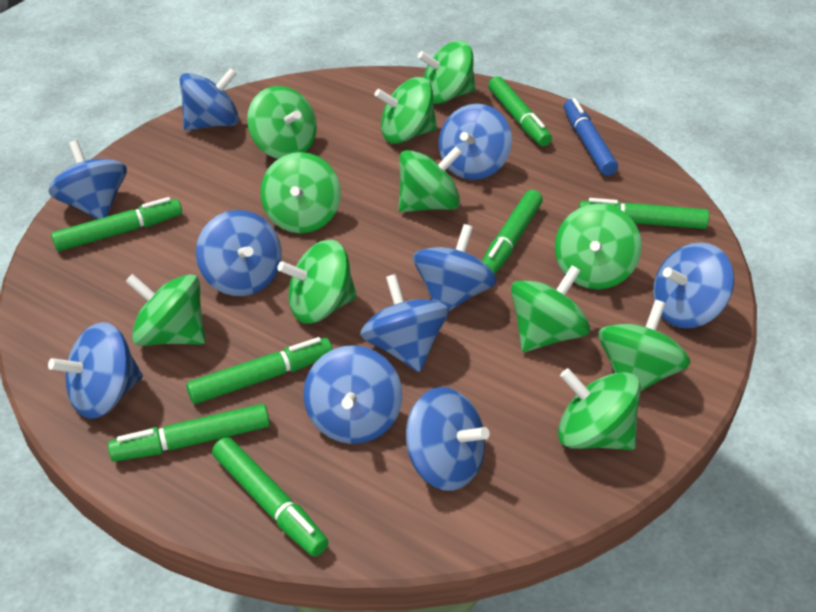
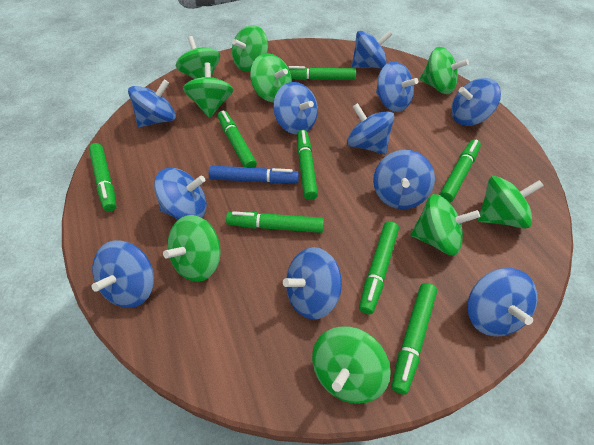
blue spinning top: 10 -> 11
green marker: 7 -> 8
green spinning top: 11 -> 9

